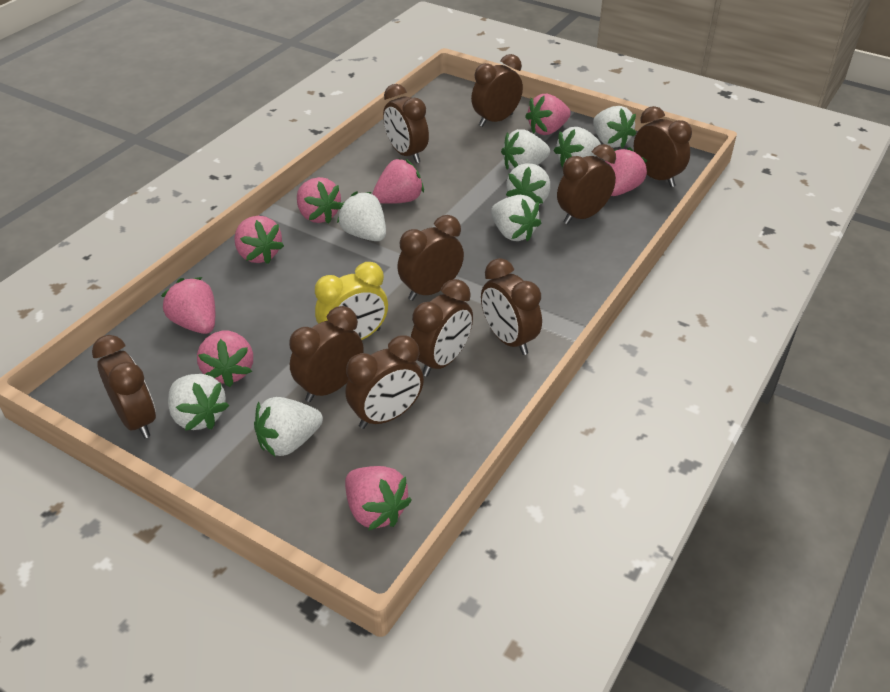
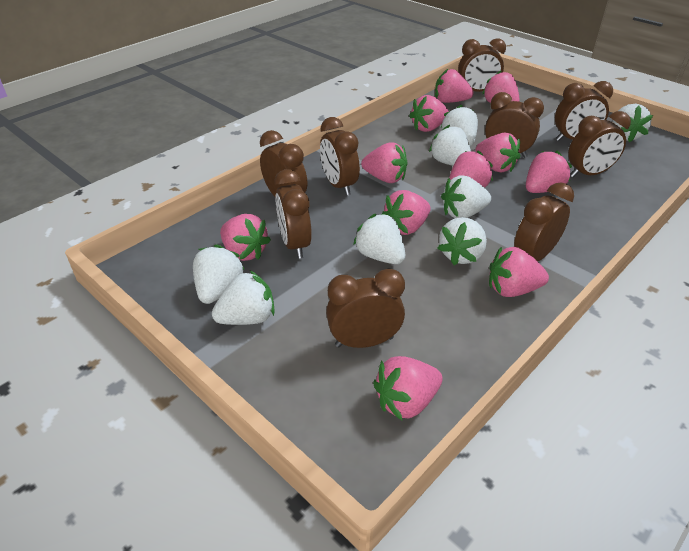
brown clock: 10 -> 9
pink strawberry: 8 -> 11
yellow clock: 1 -> 0

